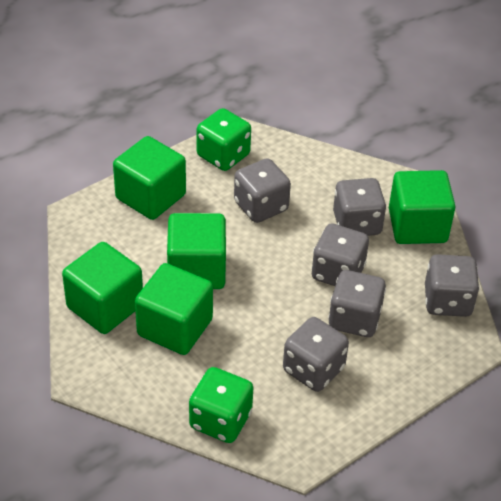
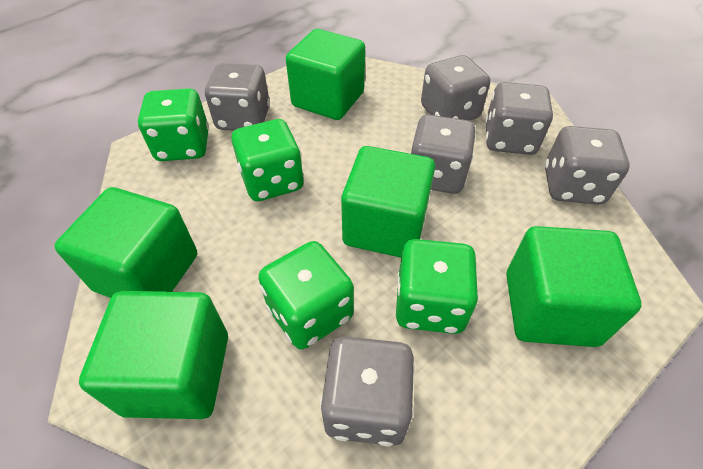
green dice: 2 -> 4

